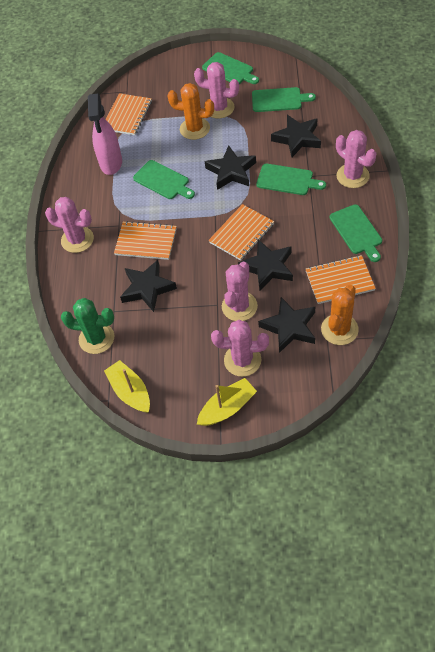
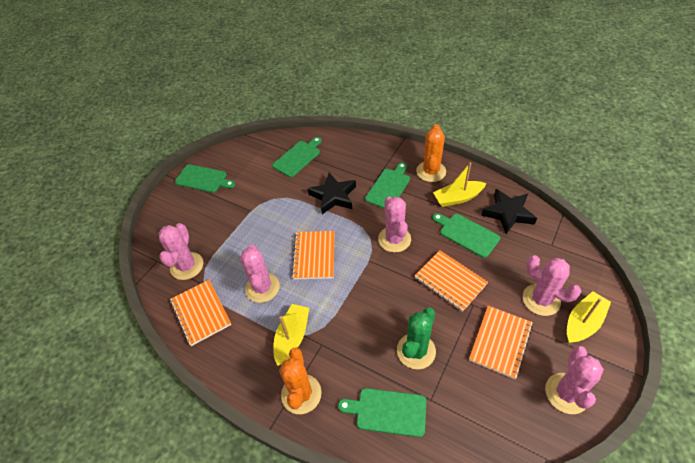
black star: 5 -> 2
pink spray bottle: 1 -> 0
yellow boat: 2 -> 3

